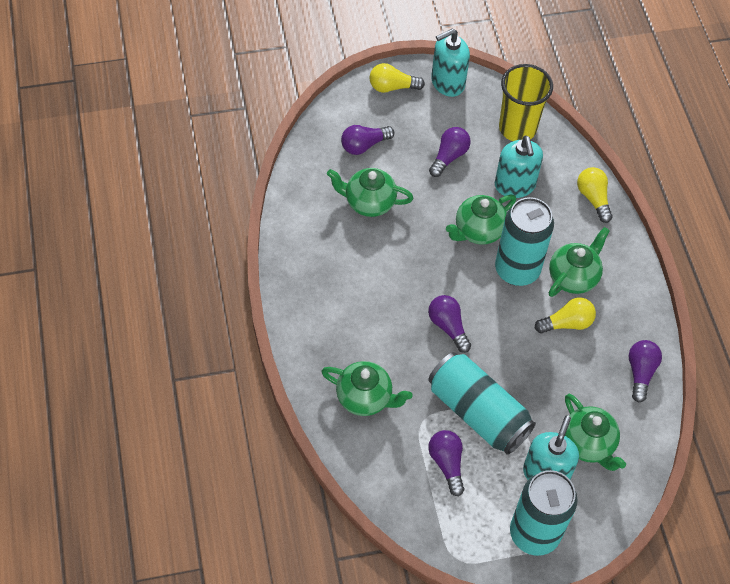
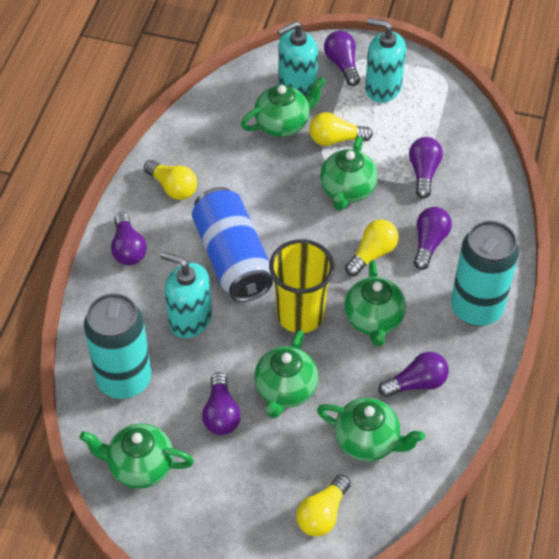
blue can: 0 -> 1
green teapot: 5 -> 6
purple light bulb: 5 -> 6
turquoise can: 3 -> 2
yellow light bulb: 3 -> 4

